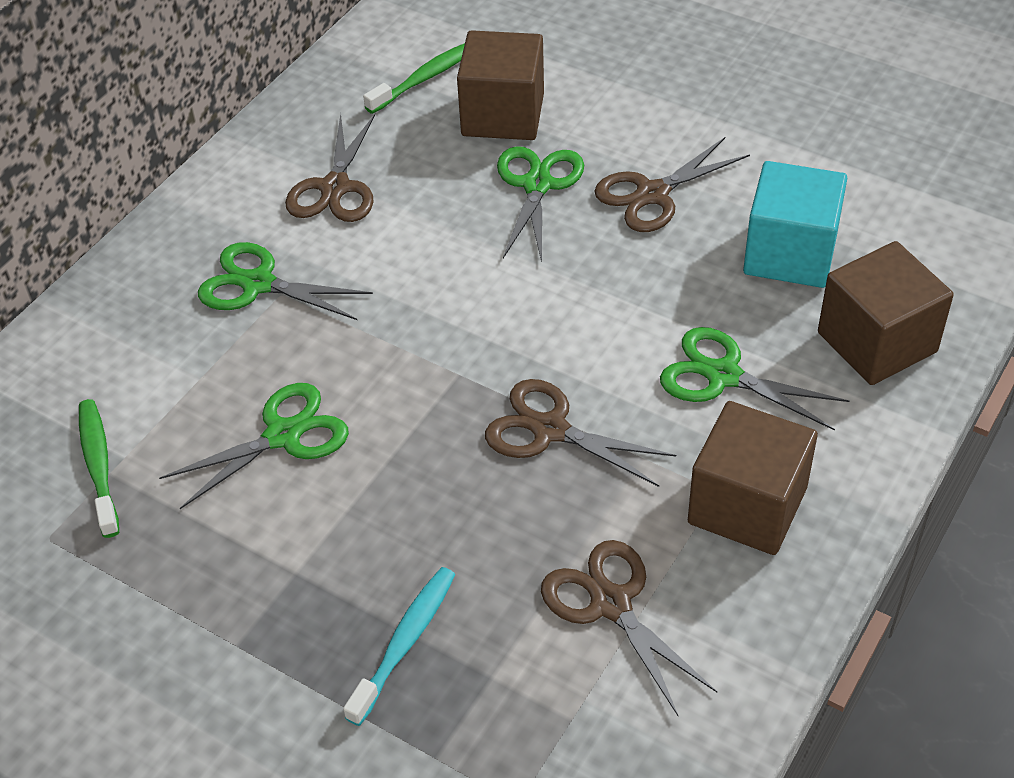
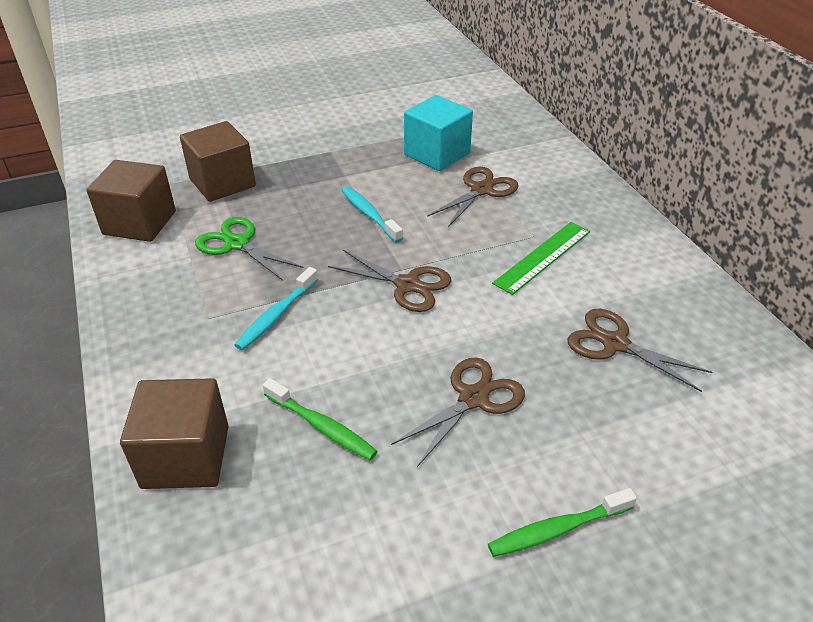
green ruler: 0 -> 1
green scissors: 4 -> 1
turquoise toothbrush: 1 -> 2

